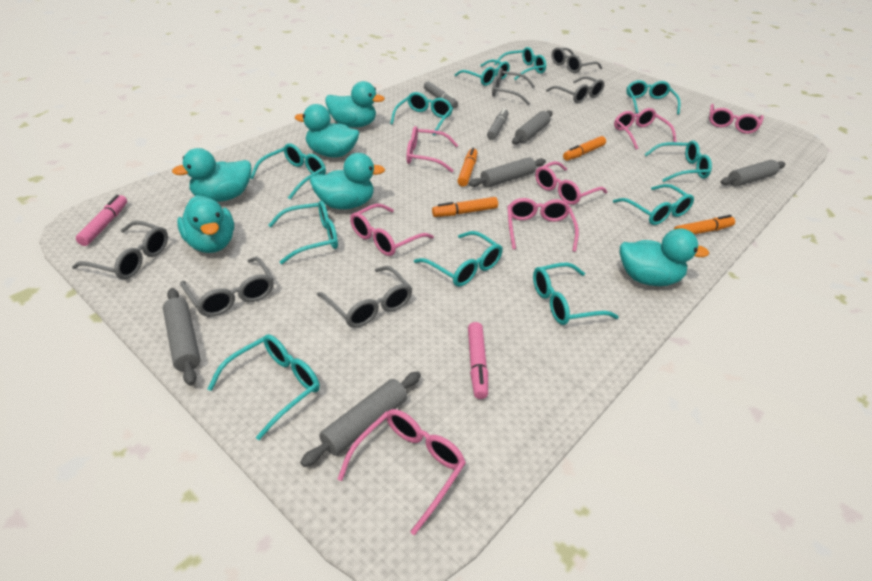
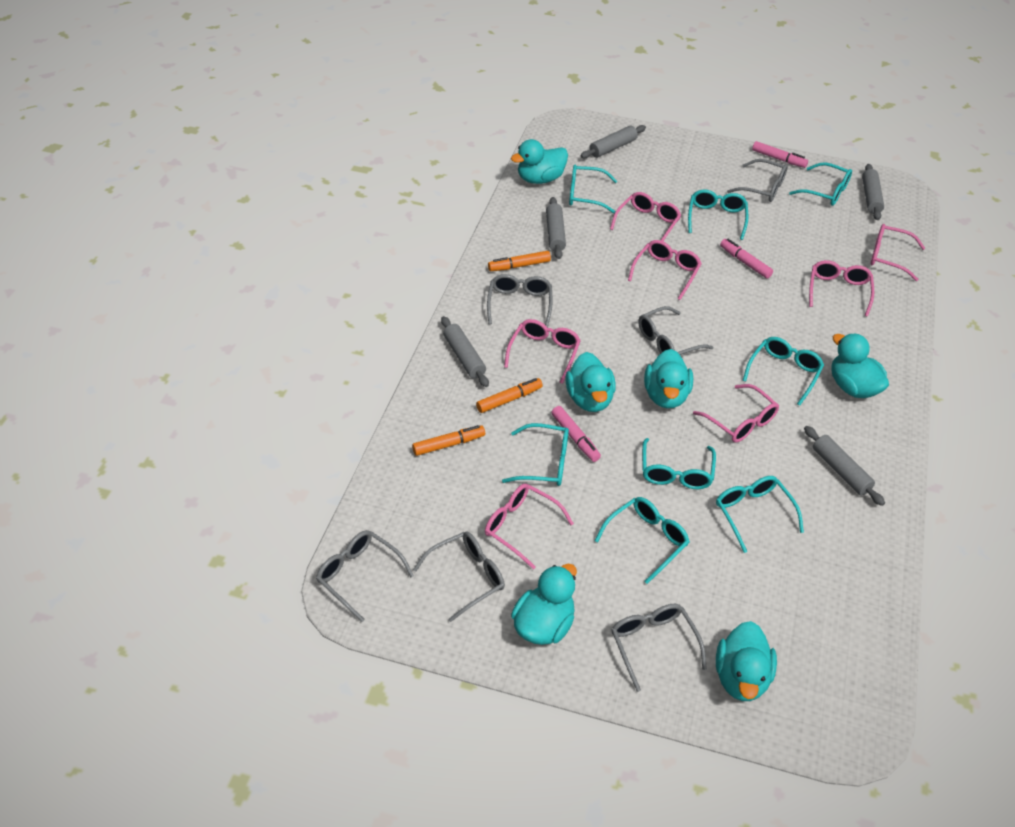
grey marker: 2 -> 0
orange marker: 4 -> 3
pink marker: 2 -> 3
turquoise glasses: 11 -> 8

